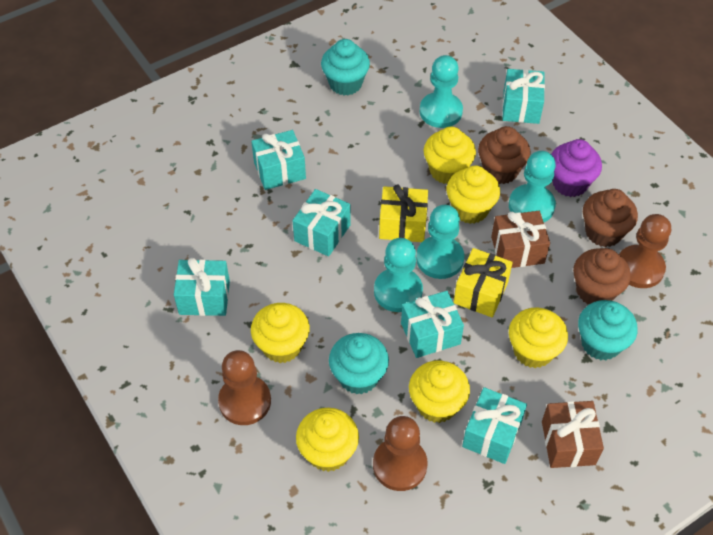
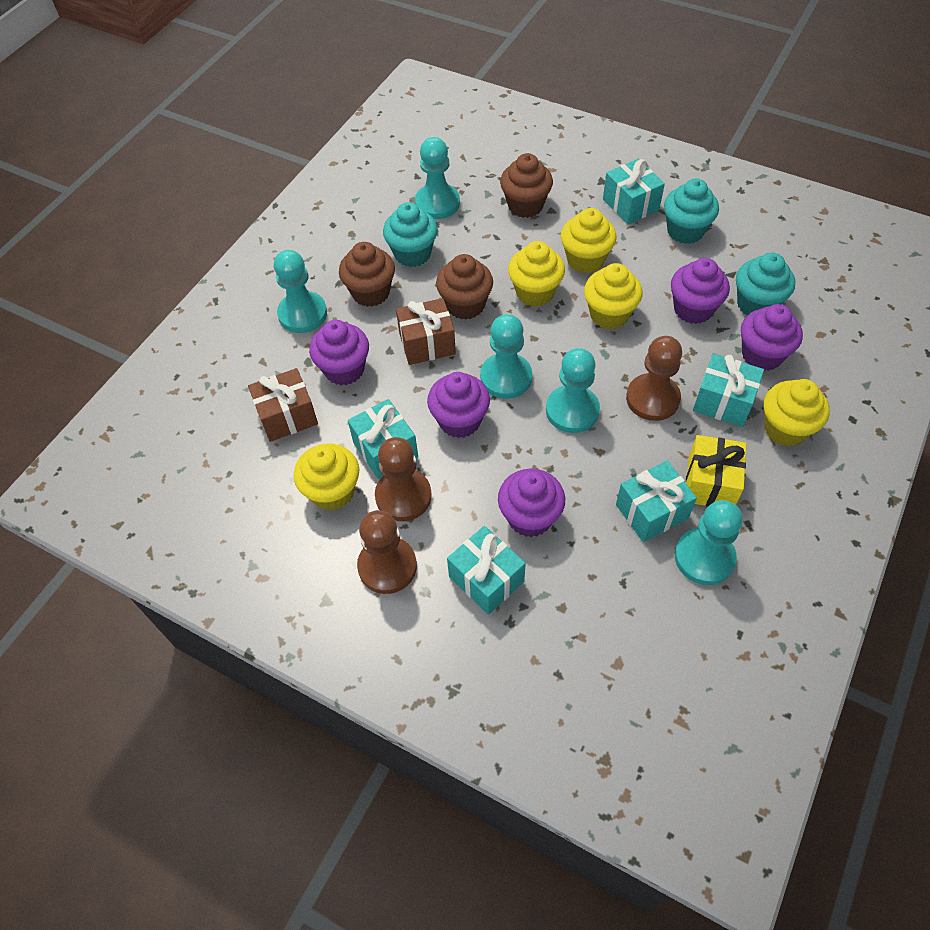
purple cupcake: 1 -> 5
turquoise gift: 6 -> 5
turquoise pawn: 4 -> 5
yellow cupcake: 6 -> 5
yellow gift: 2 -> 1

